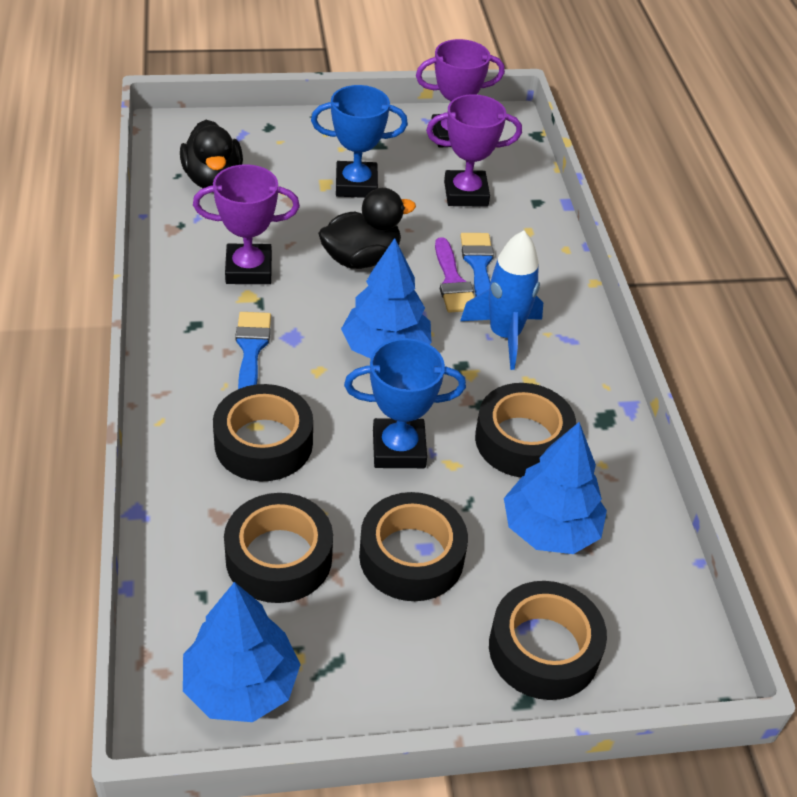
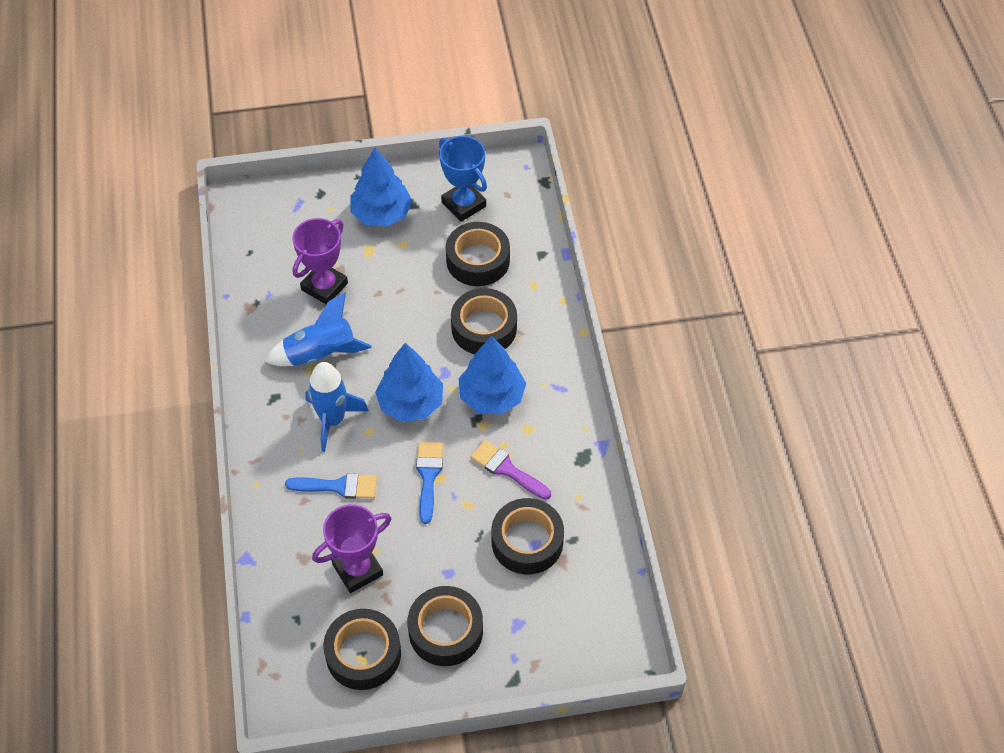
black duck: 2 -> 0
blue rocket: 1 -> 2
blue trophy: 2 -> 1
purple trophy: 3 -> 2

